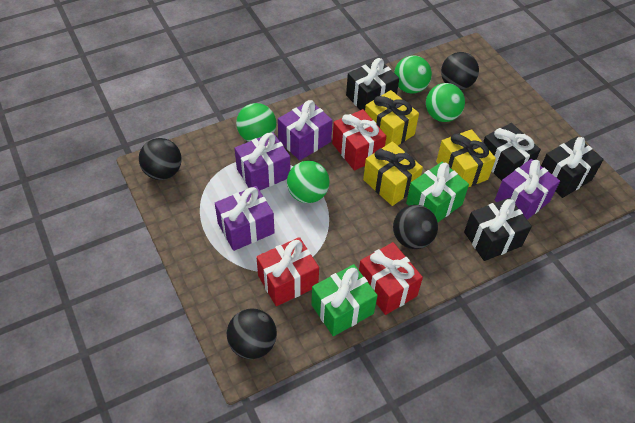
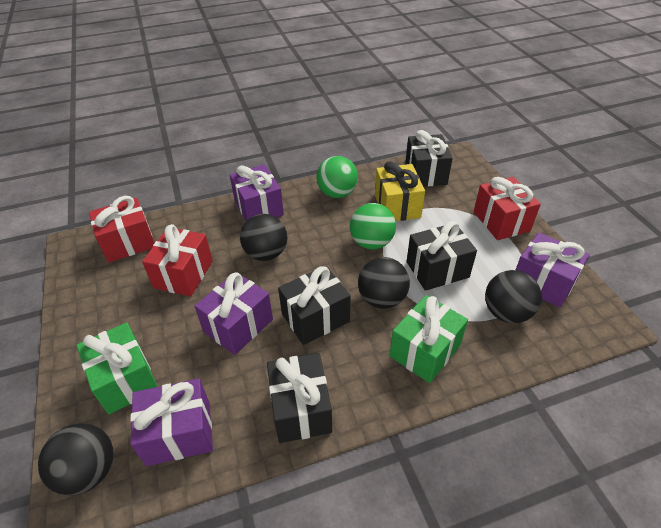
green ball: 4 -> 2
yellow gift: 3 -> 1

